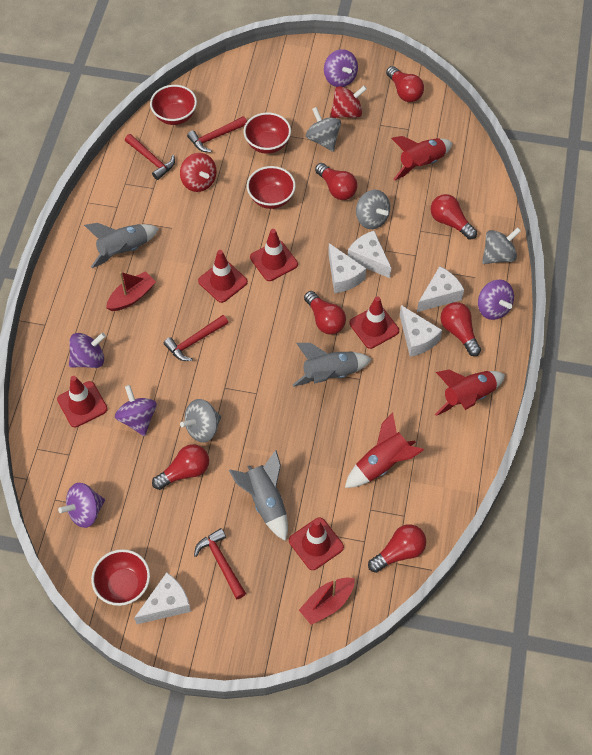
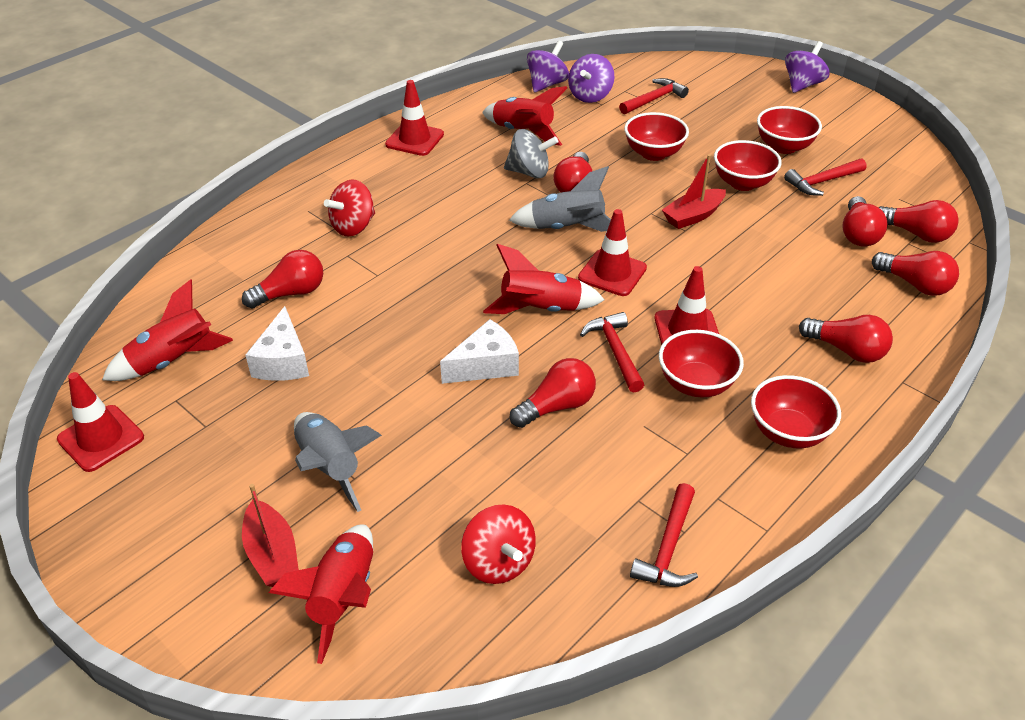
grey rocket: 3 -> 2
grey spinning top: 4 -> 1
purple spinning top: 5 -> 3
red bowl: 4 -> 5
red rocket: 3 -> 4
red traffic cone: 5 -> 4
white cheese: 5 -> 2

